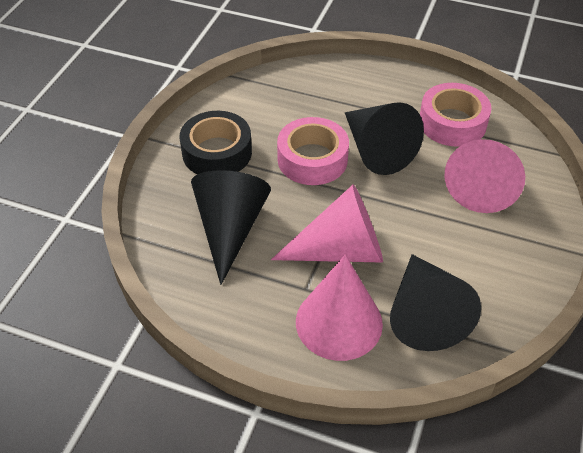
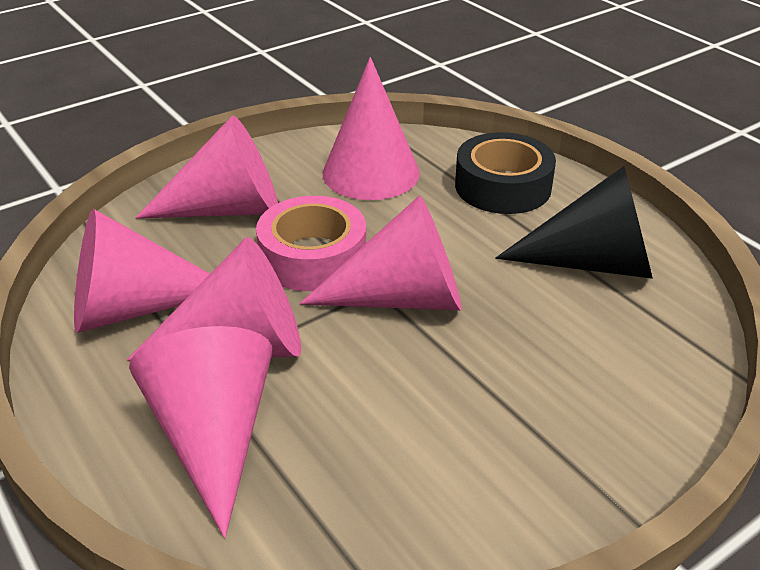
black cone: 3 -> 1
pink cone: 3 -> 6
pink tape: 2 -> 1

